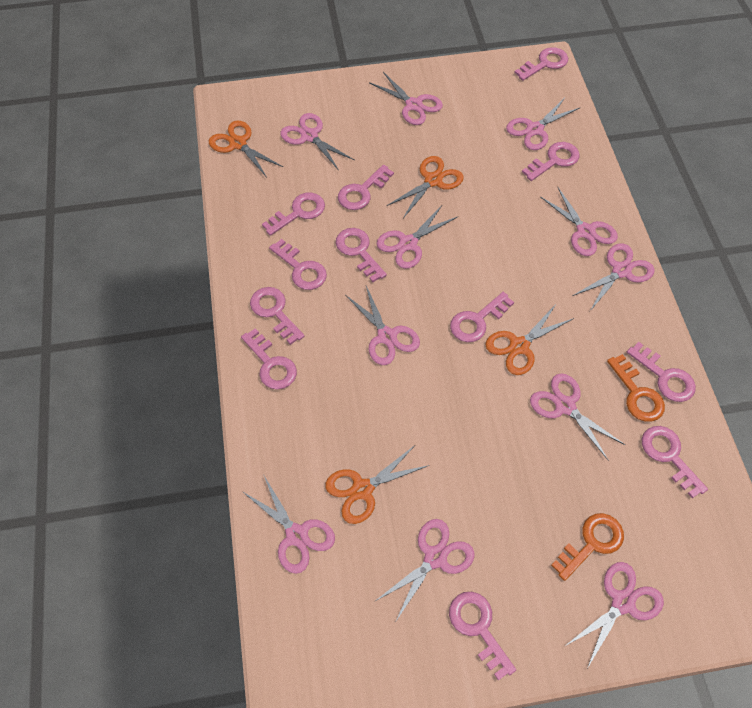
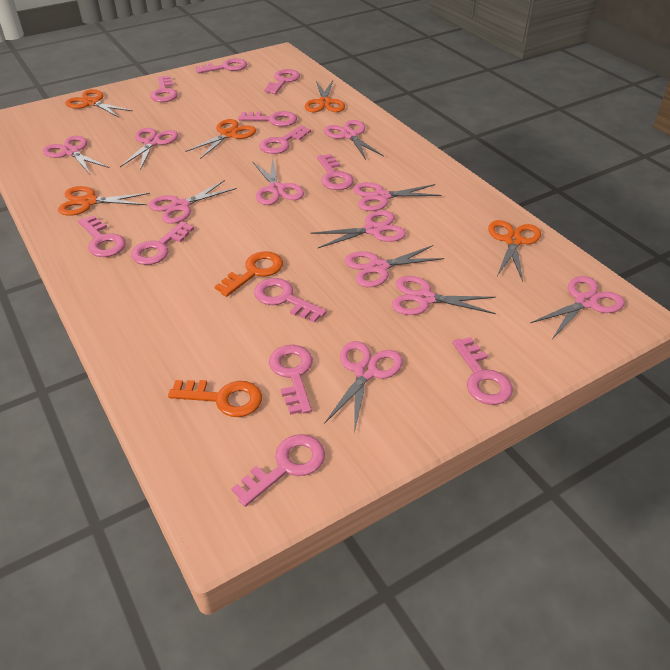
orange scissors: 4 -> 5

